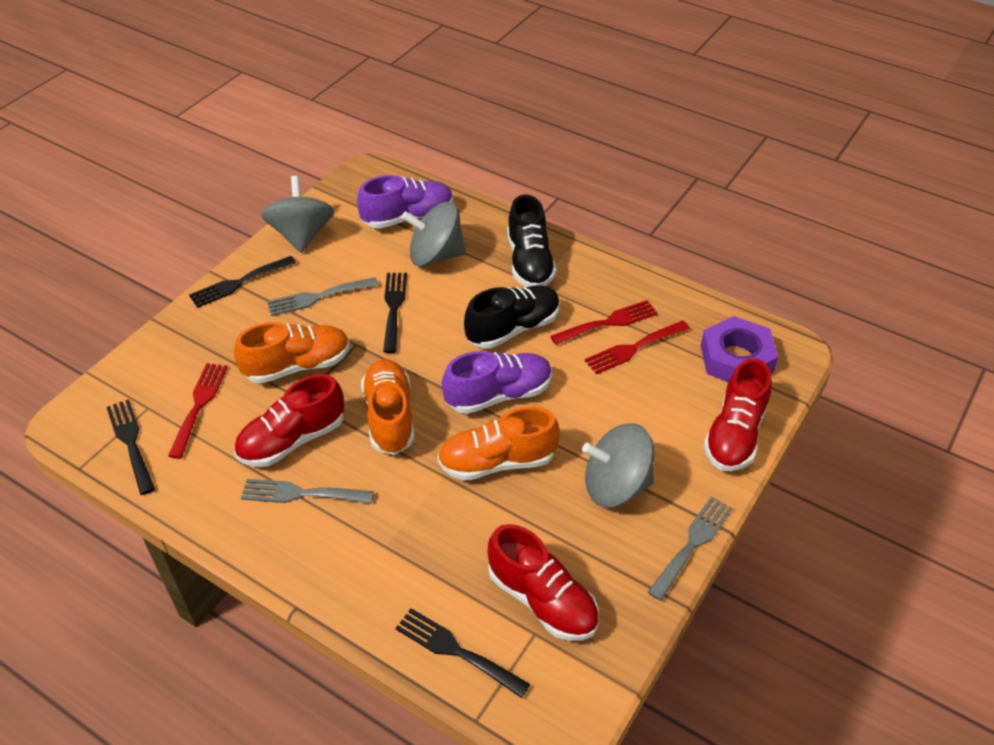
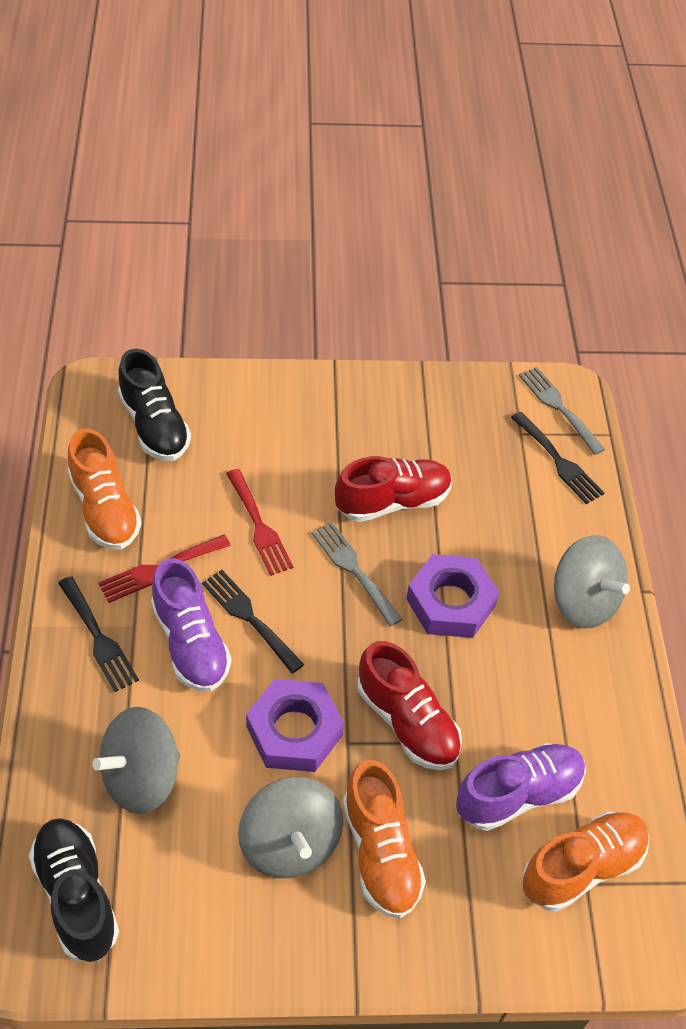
black fork: 4 -> 3
grey fork: 3 -> 2
purple nut: 1 -> 2
red fork: 3 -> 2
red shoe: 3 -> 2

